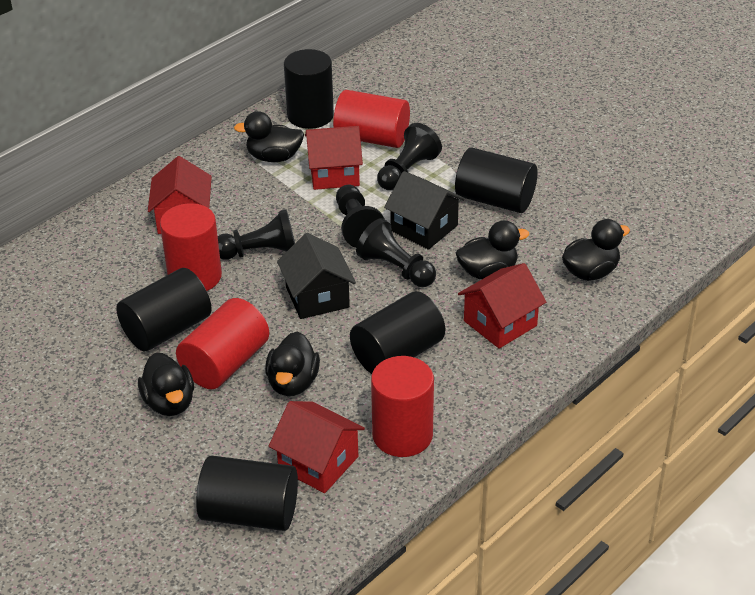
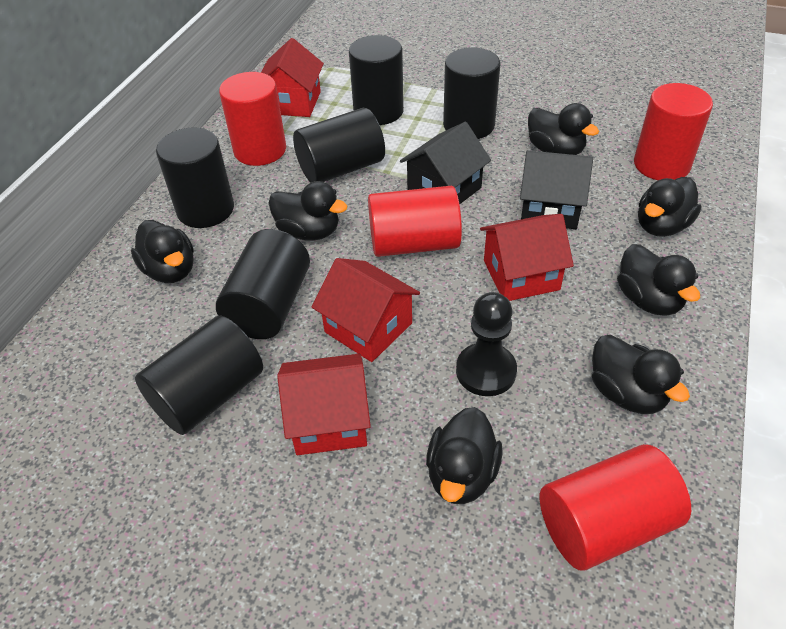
black cylinder: 5 -> 6
black duck: 5 -> 7
black pawn: 4 -> 1

